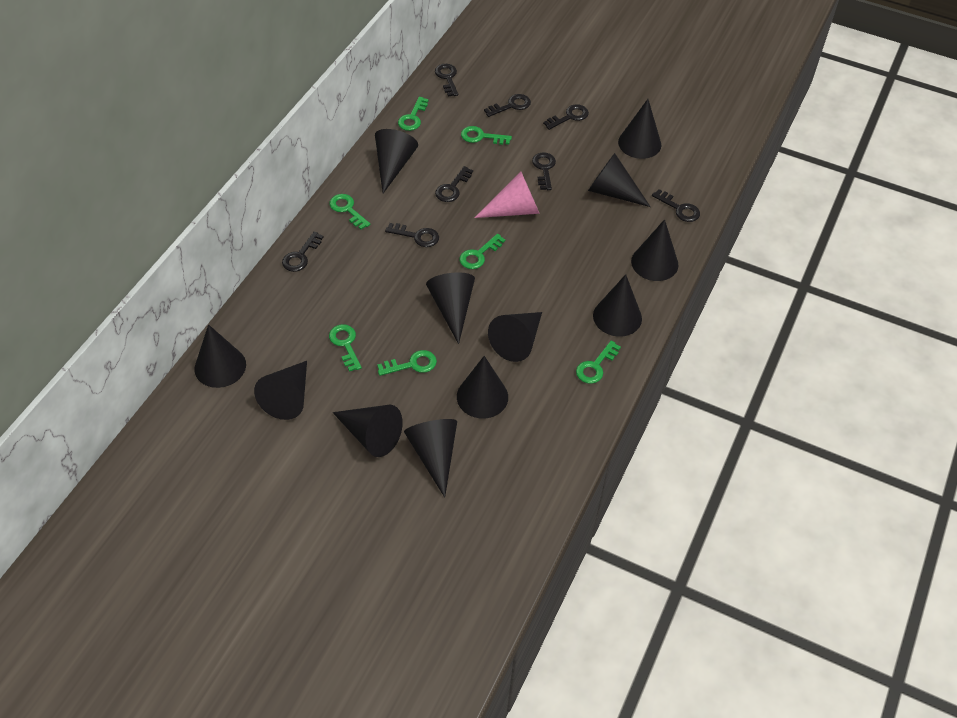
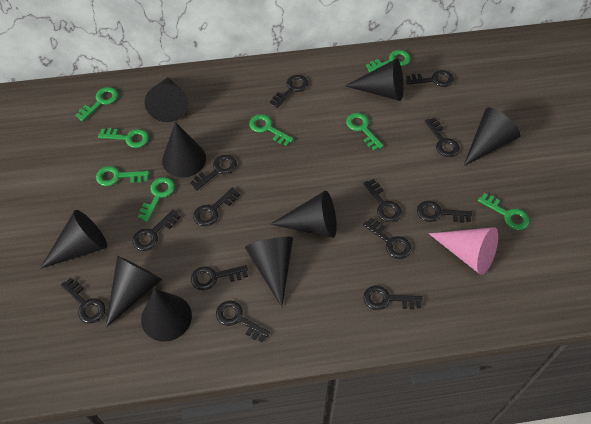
black cone: 12 -> 9
black key: 8 -> 13
green key: 7 -> 8

